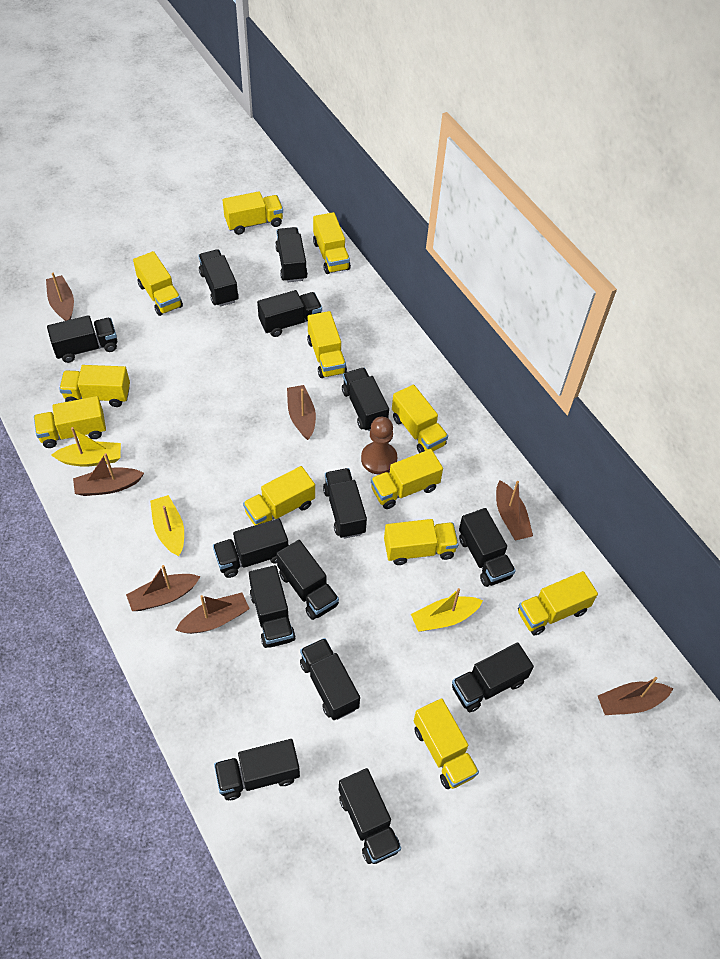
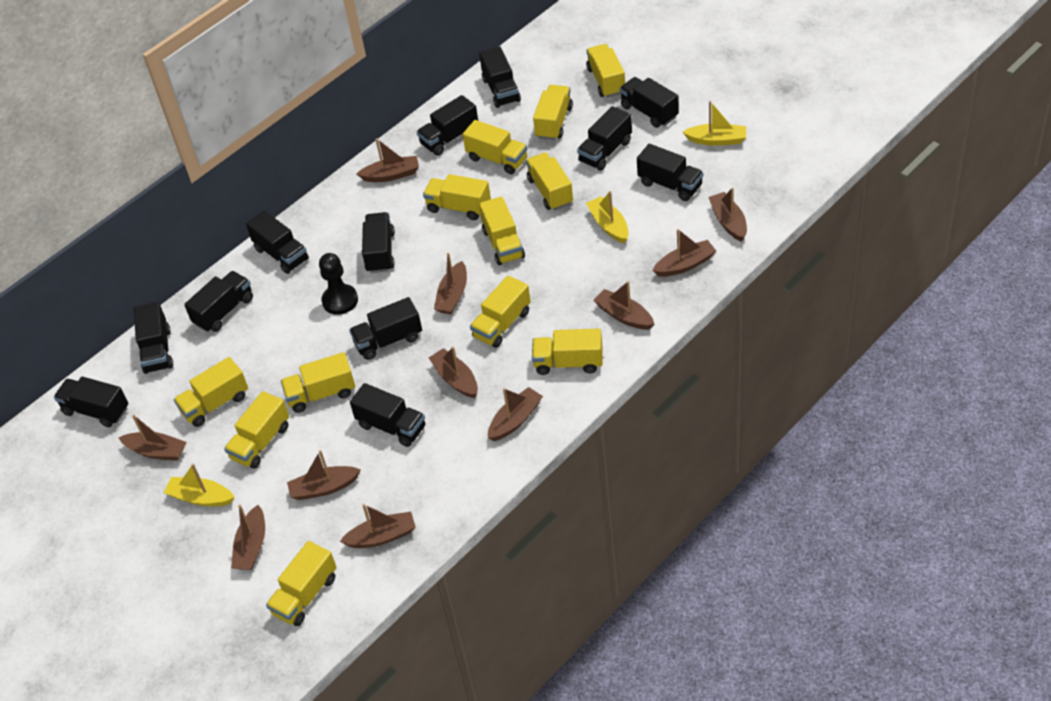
black pawn: 0 -> 1
black truck: 14 -> 12
brown boat: 7 -> 11
brown pawn: 1 -> 0

